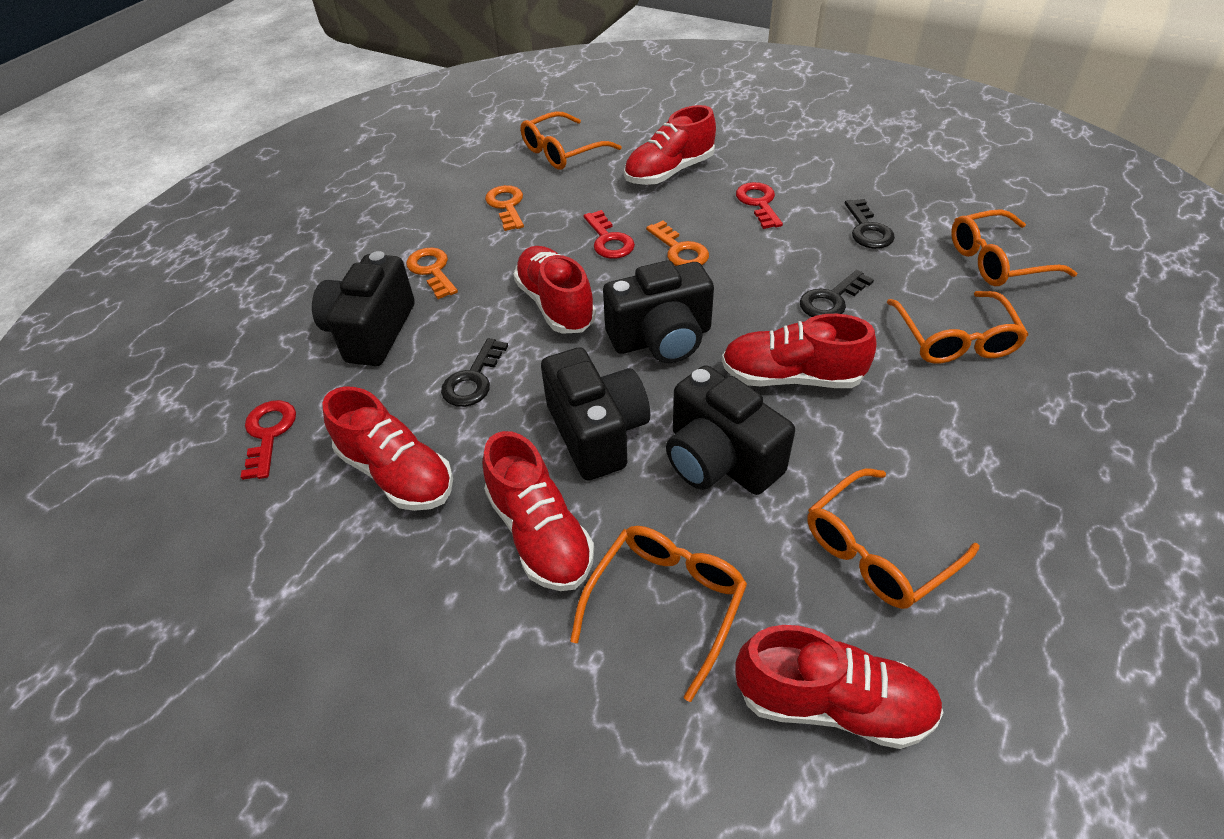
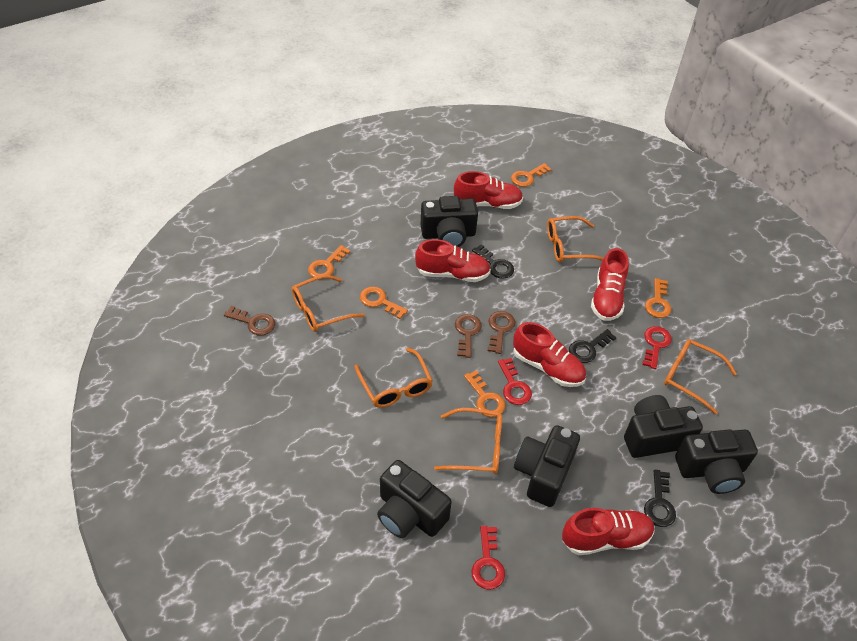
black camera: 4 -> 5
brown key: 0 -> 3
orange key: 3 -> 5
red shoe: 6 -> 5

